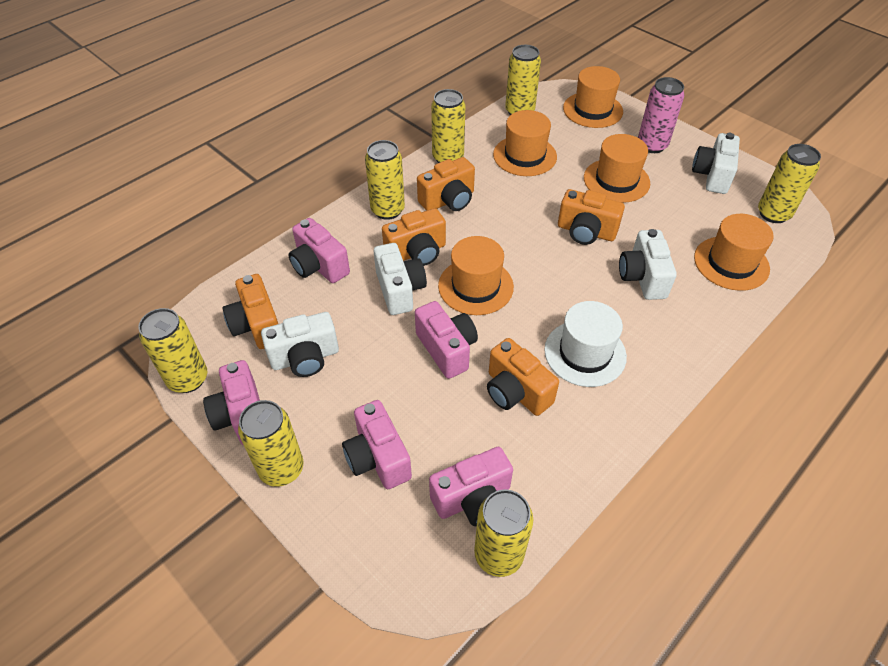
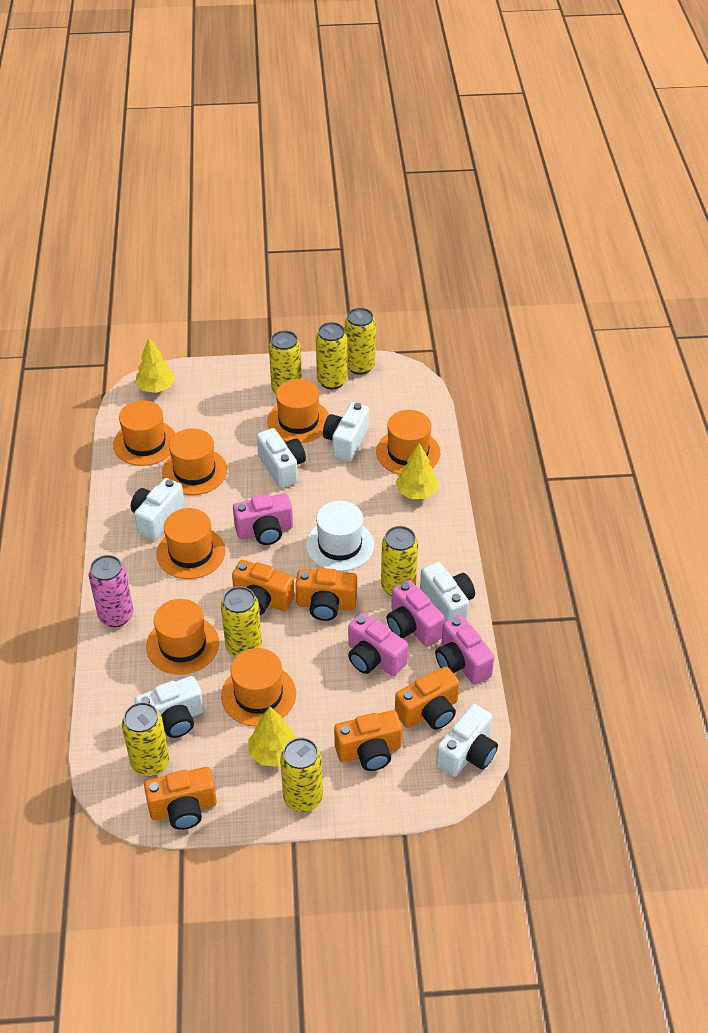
orange hat: 5 -> 7
pink camera: 5 -> 4
white camera: 4 -> 6
yellow tree: 0 -> 3

